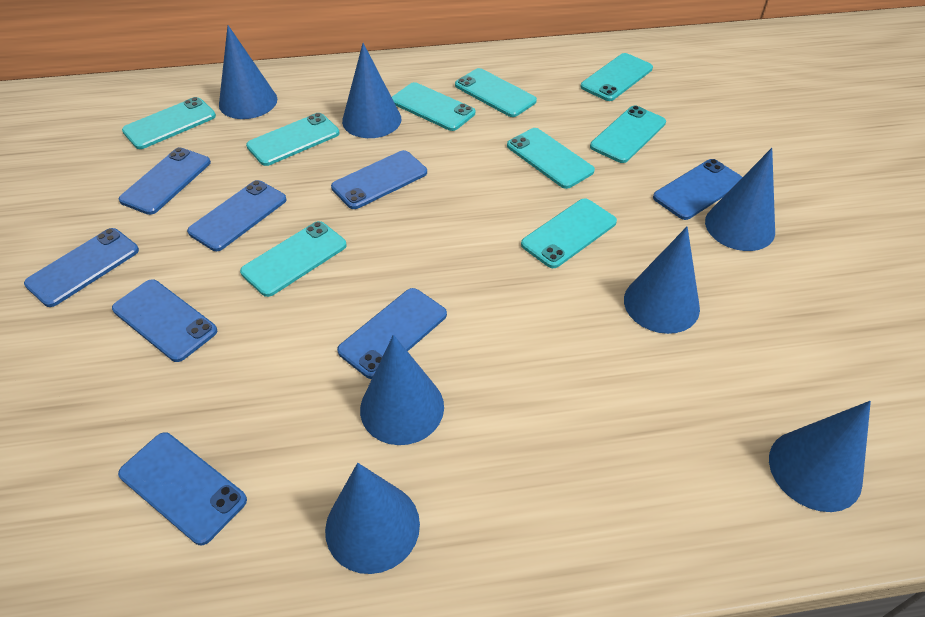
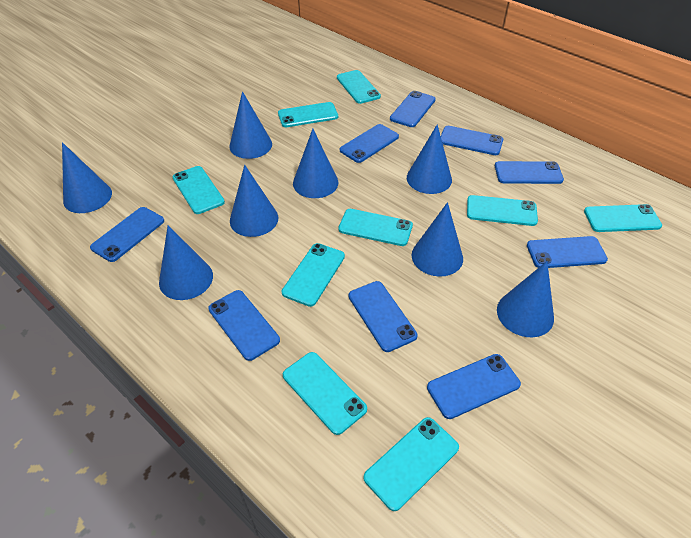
blue cone: 7 -> 8
blue phone: 8 -> 9

